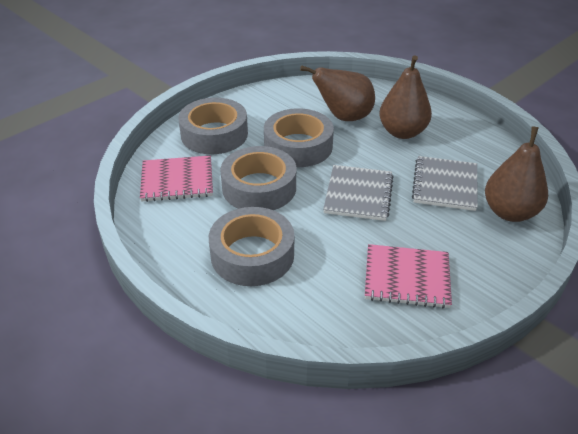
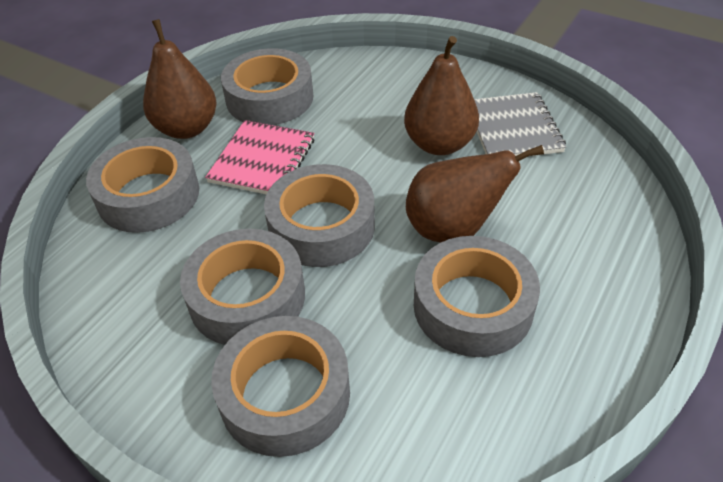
grey notebook: 2 -> 1
grey tape: 4 -> 6
pink notebook: 2 -> 1

